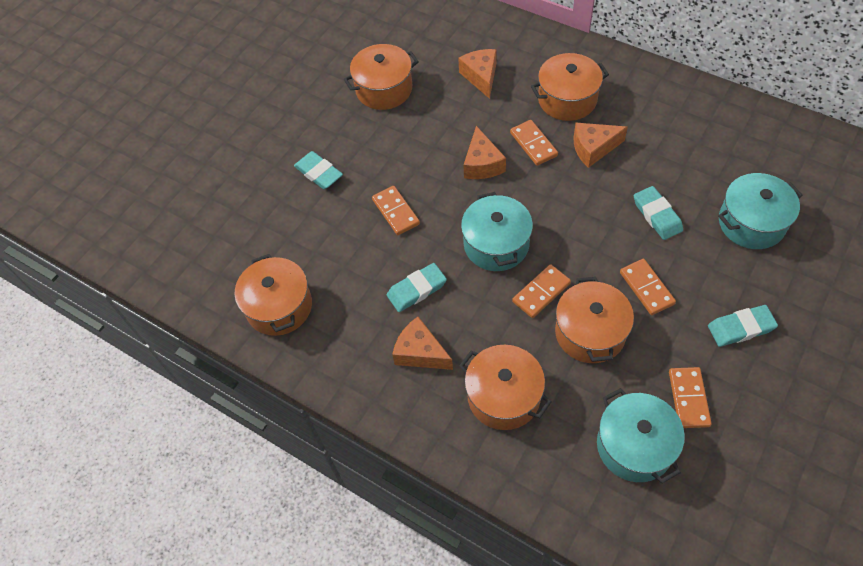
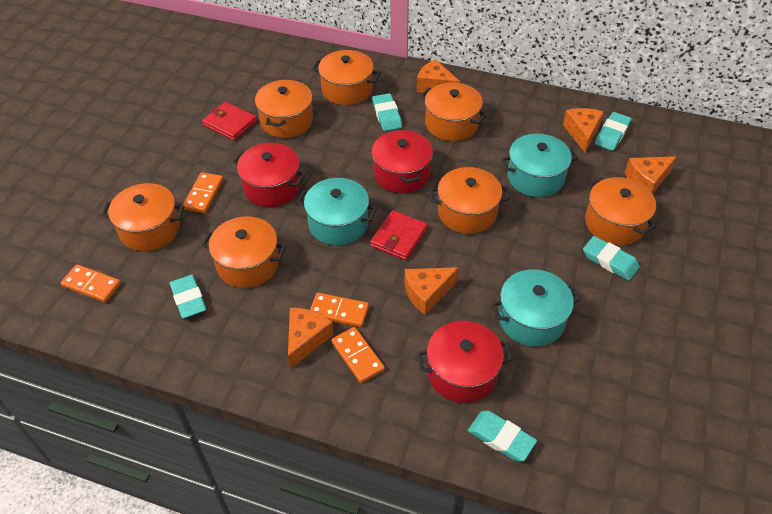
orange cheese: 4 -> 5
orange domino: 5 -> 4
orange pot: 5 -> 7
red pot: 0 -> 3
red wallet: 0 -> 2
turquoise eraser: 4 -> 5

